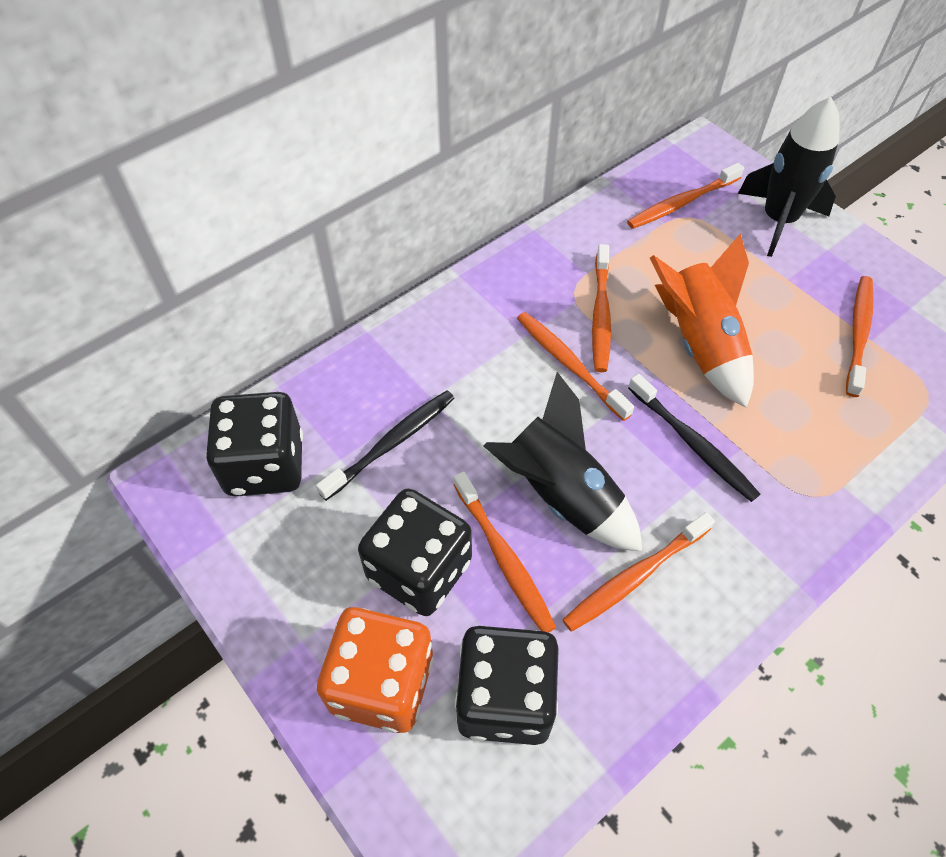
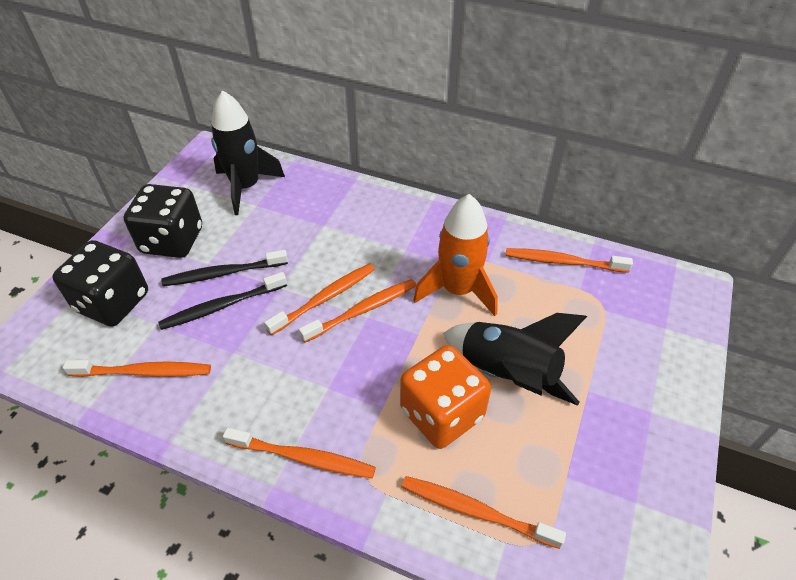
black dice: 3 -> 2

